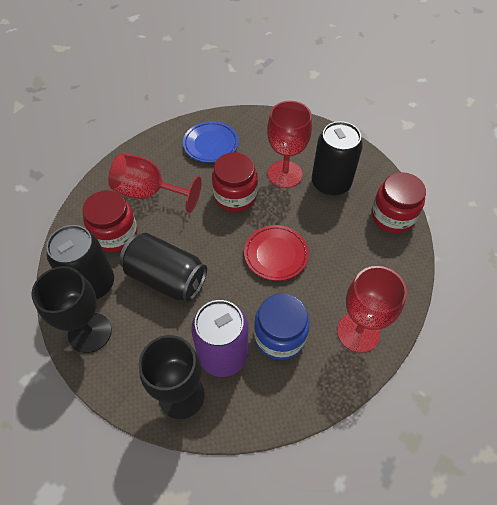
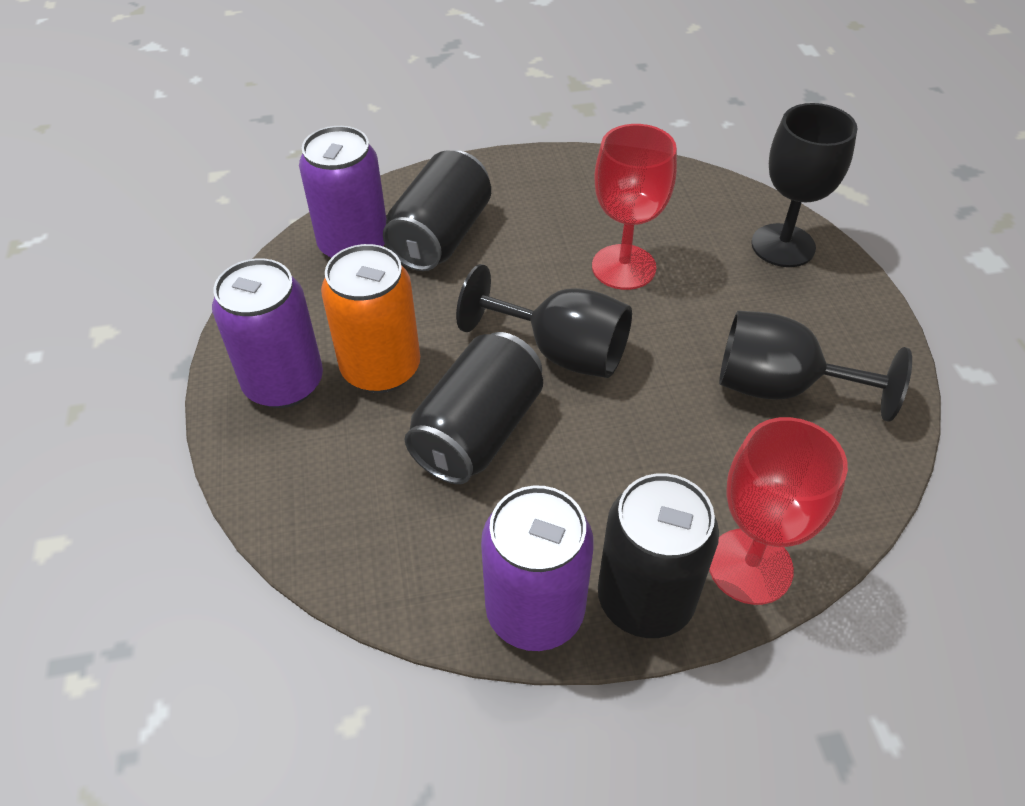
black goblet: 2 -> 3
blue jar: 1 -> 0
blue plate: 1 -> 0
orange can: 0 -> 1
purple can: 1 -> 3
red goblet: 3 -> 2
red jar: 3 -> 0
red plate: 1 -> 0

